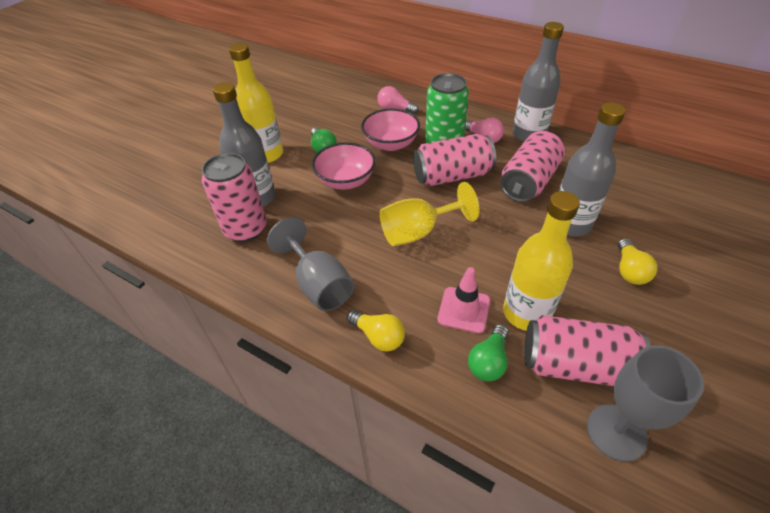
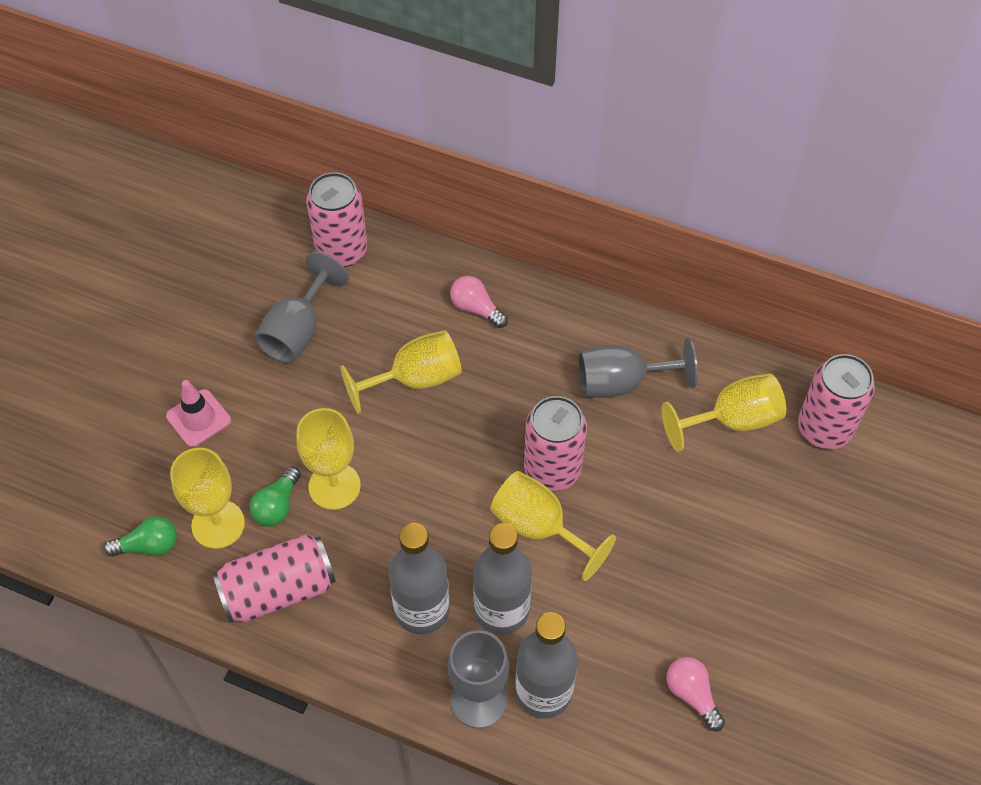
green can: 1 -> 0
grey goblet: 2 -> 3
pink bowl: 2 -> 0
yellow bottle: 2 -> 0
yellow goblet: 1 -> 5
yellow light bulb: 2 -> 0

